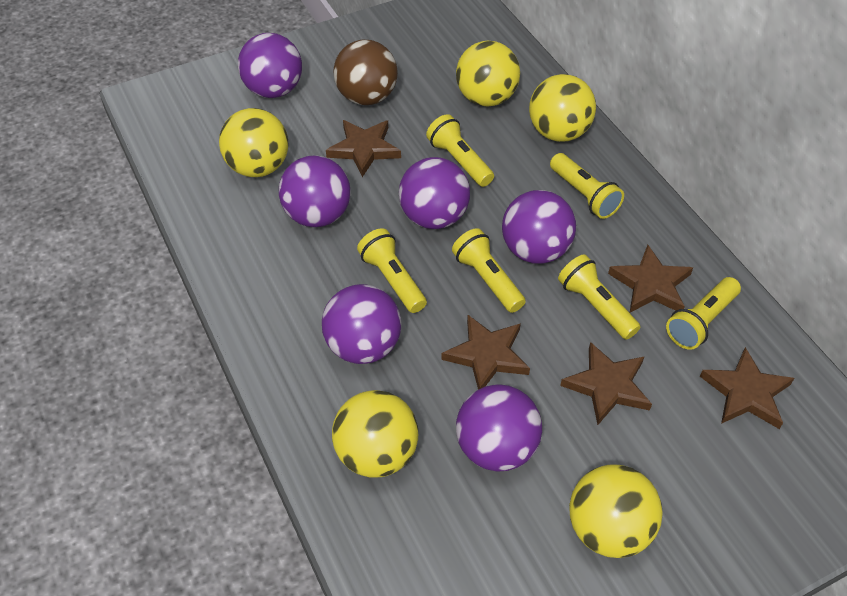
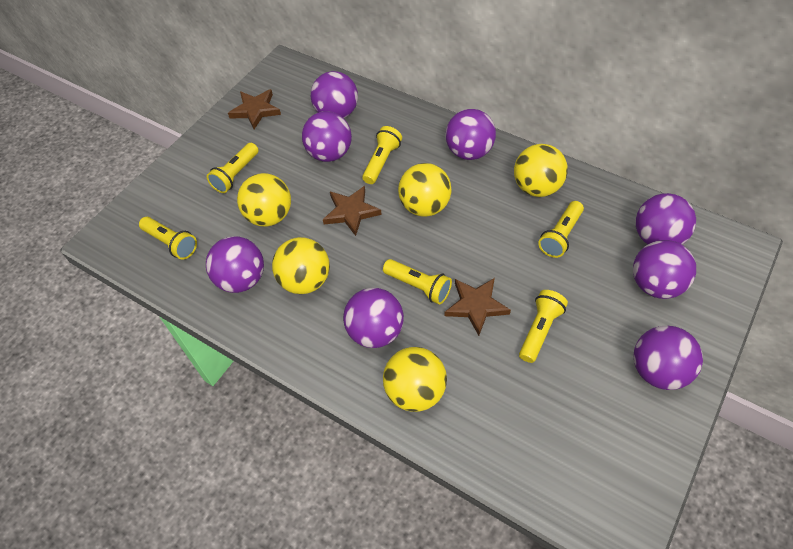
brown ball: 1 -> 0
brown star: 5 -> 3
purple ball: 6 -> 8

